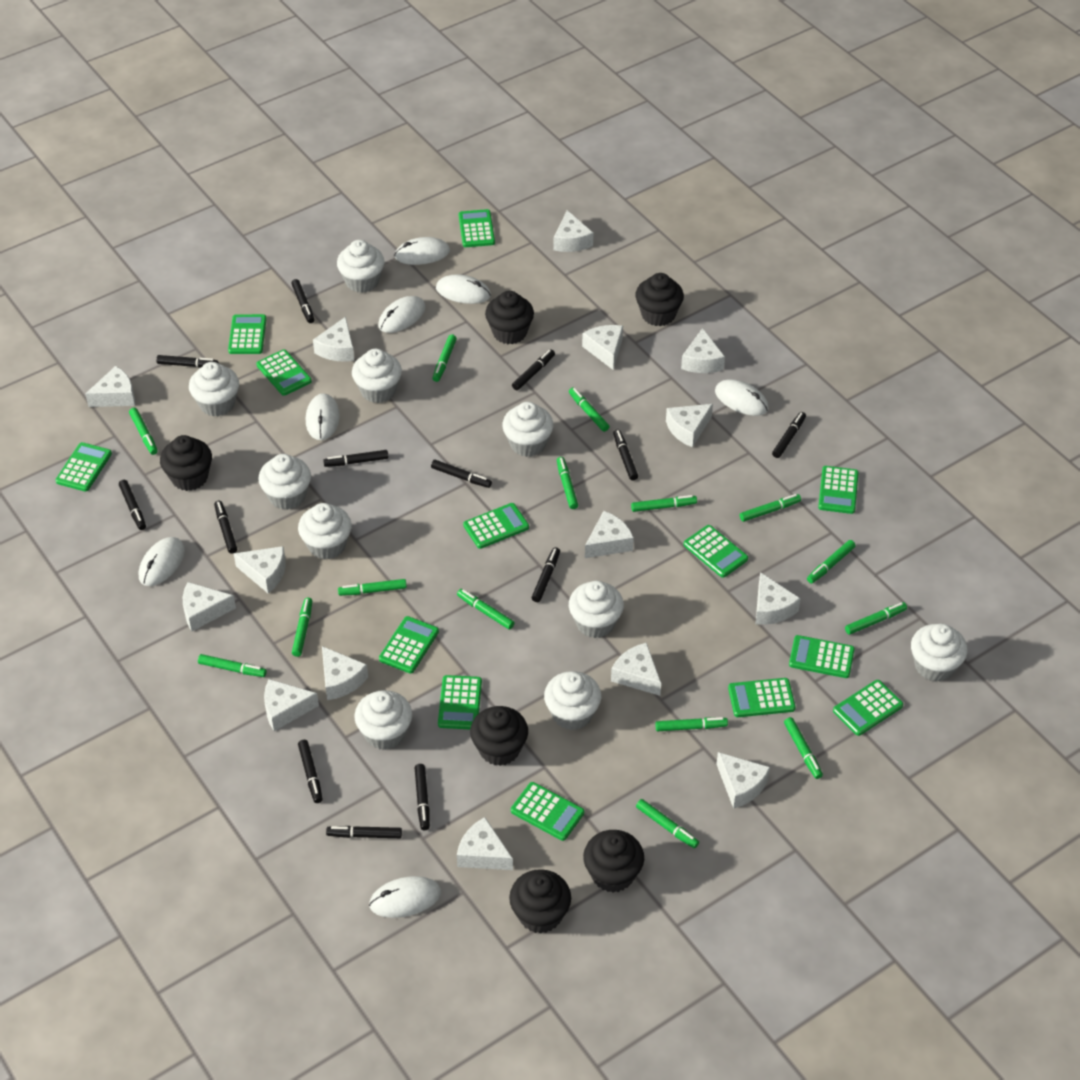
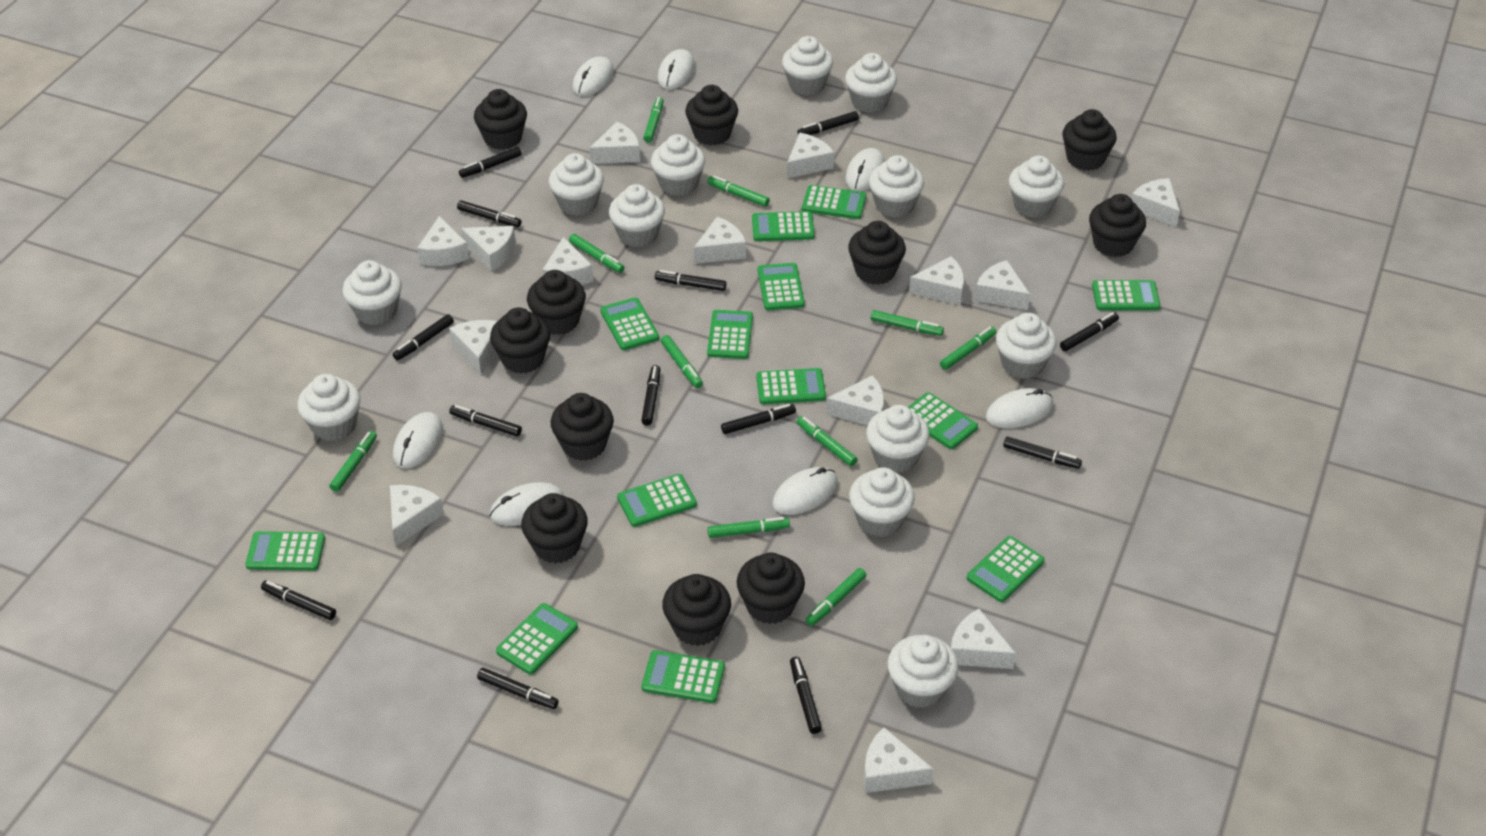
black cupcake: 6 -> 11
green marker: 15 -> 10
white cheese: 15 -> 14
white cupcake: 10 -> 13

